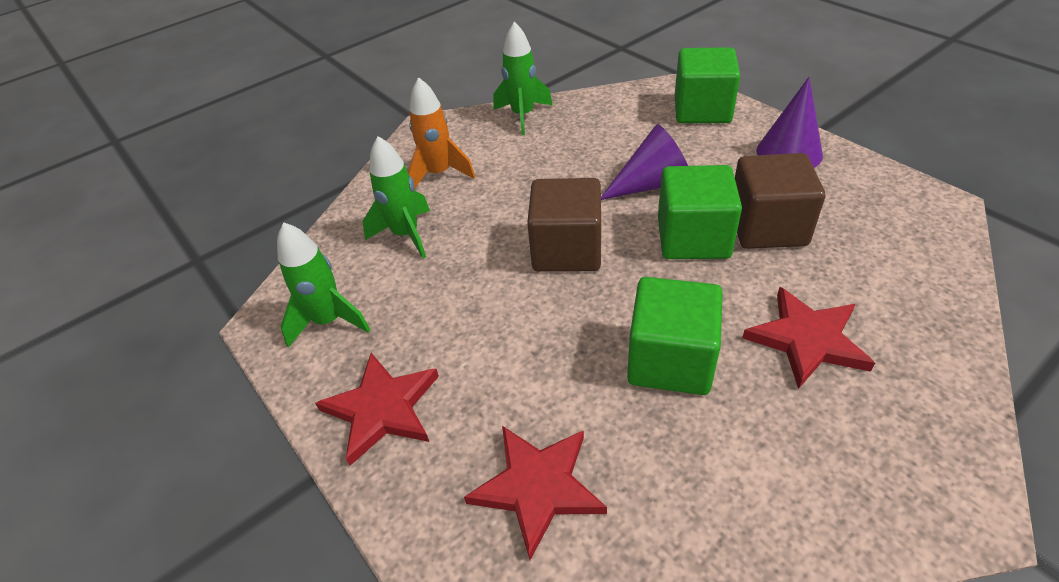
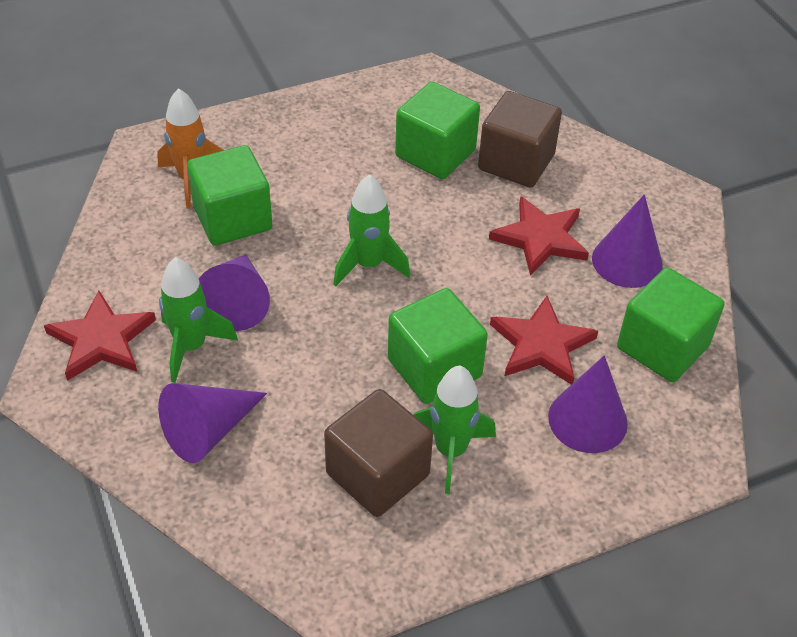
green cube: 3 -> 4
purple cone: 2 -> 4

